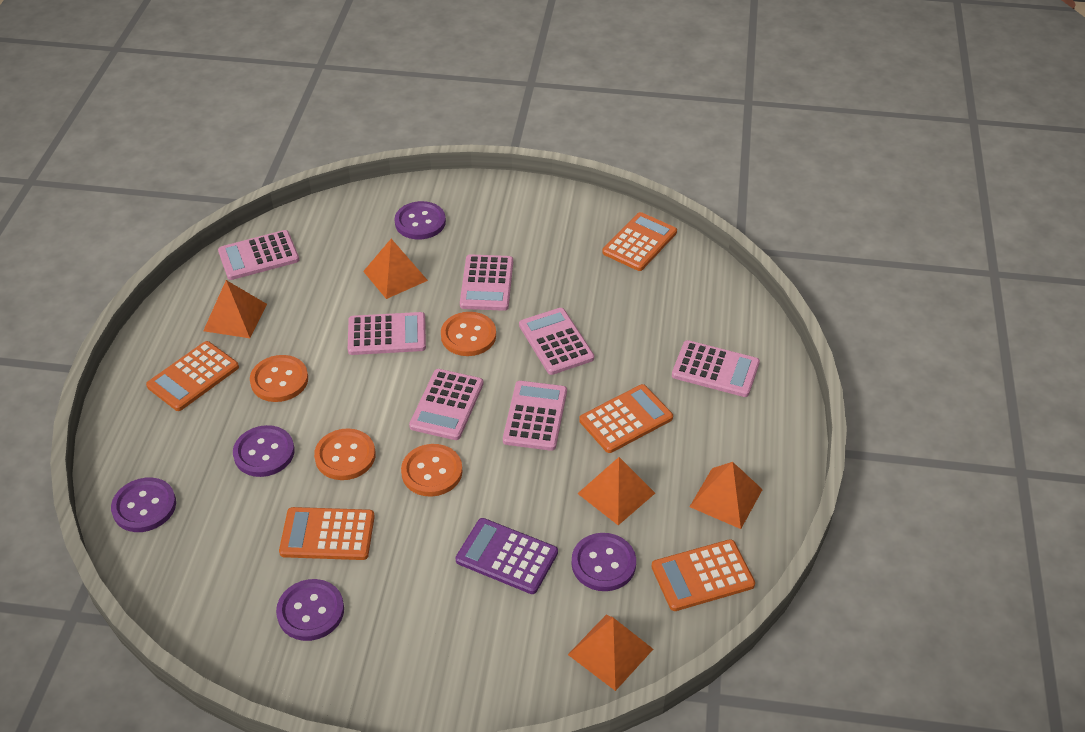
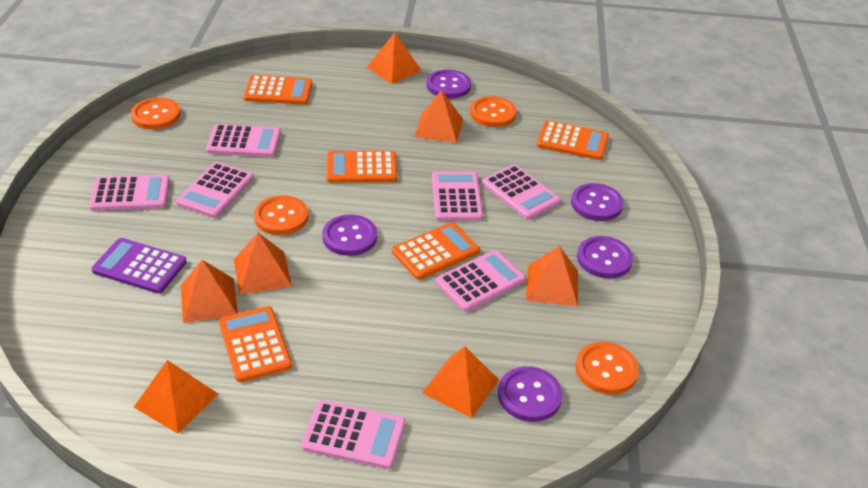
orange pyramid: 5 -> 7

